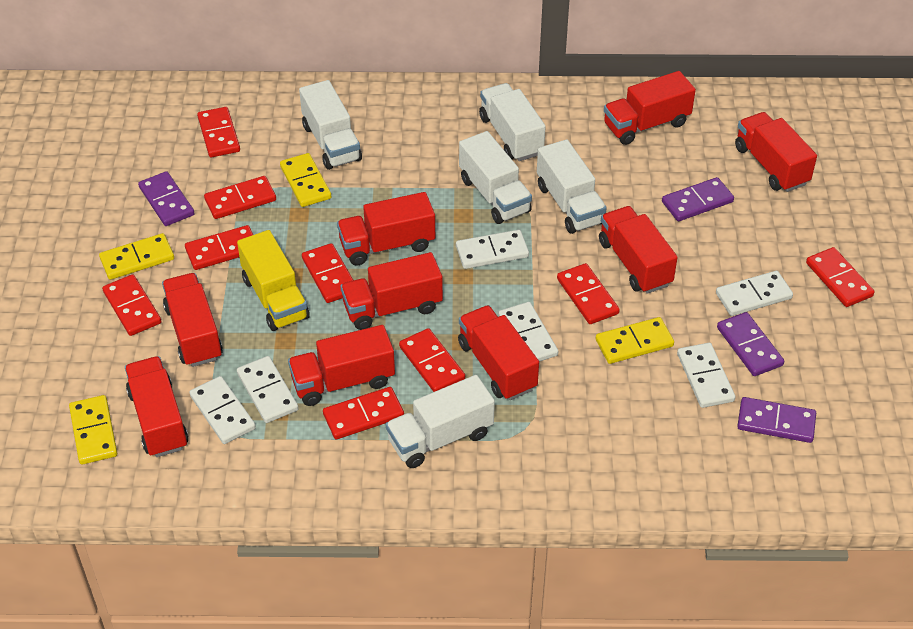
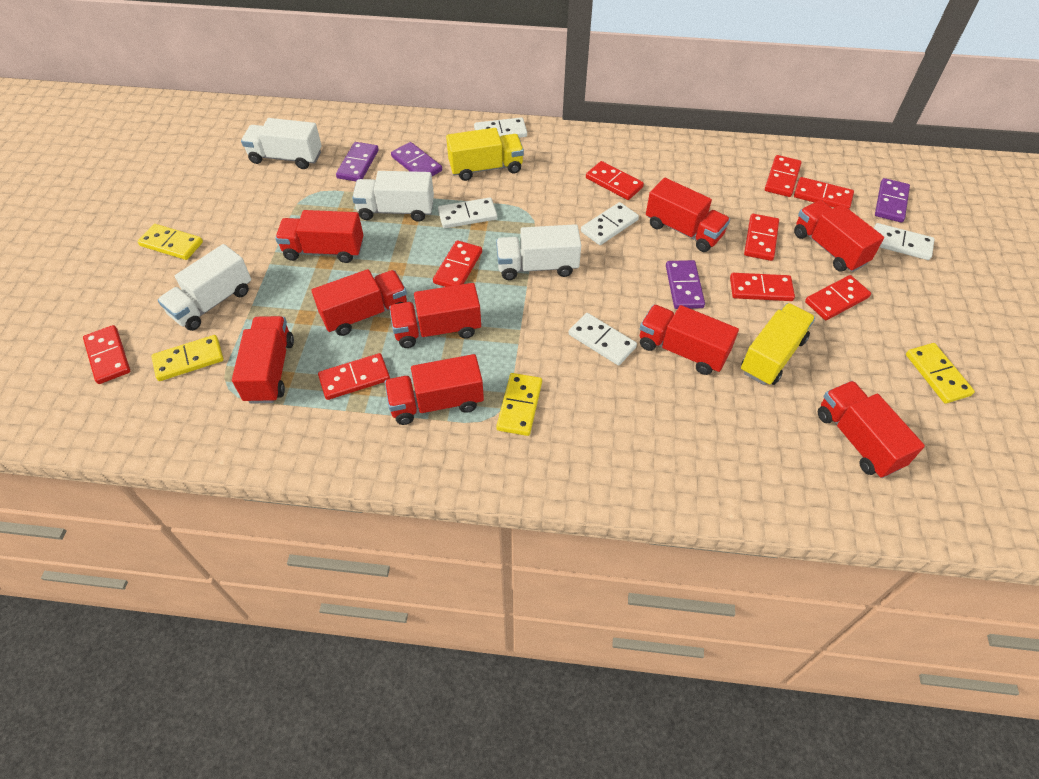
white domino: 6 -> 5
white truck: 5 -> 4
yellow truck: 1 -> 2

